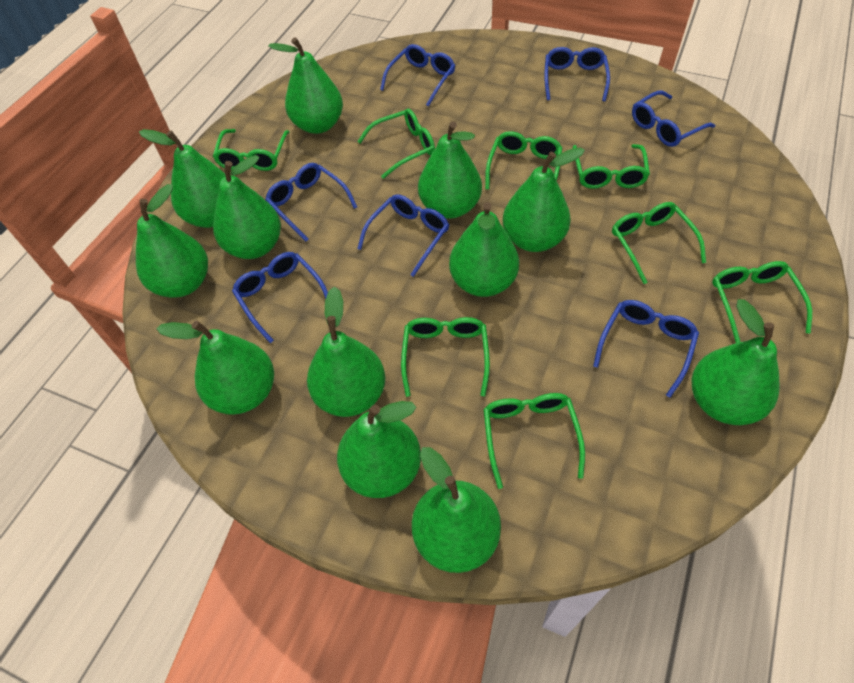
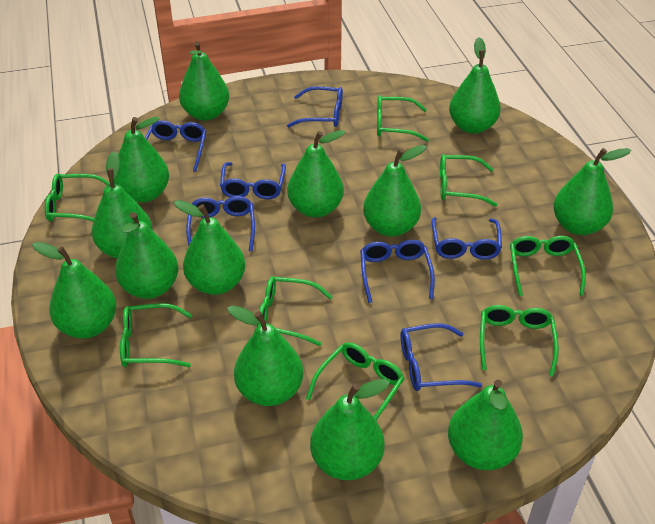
green pear: 12 -> 13

